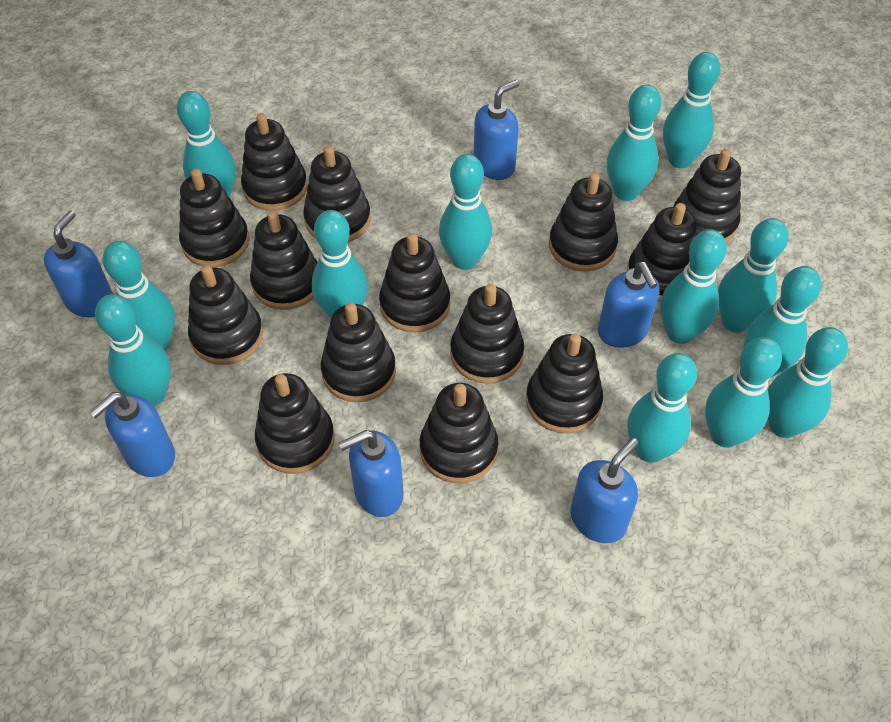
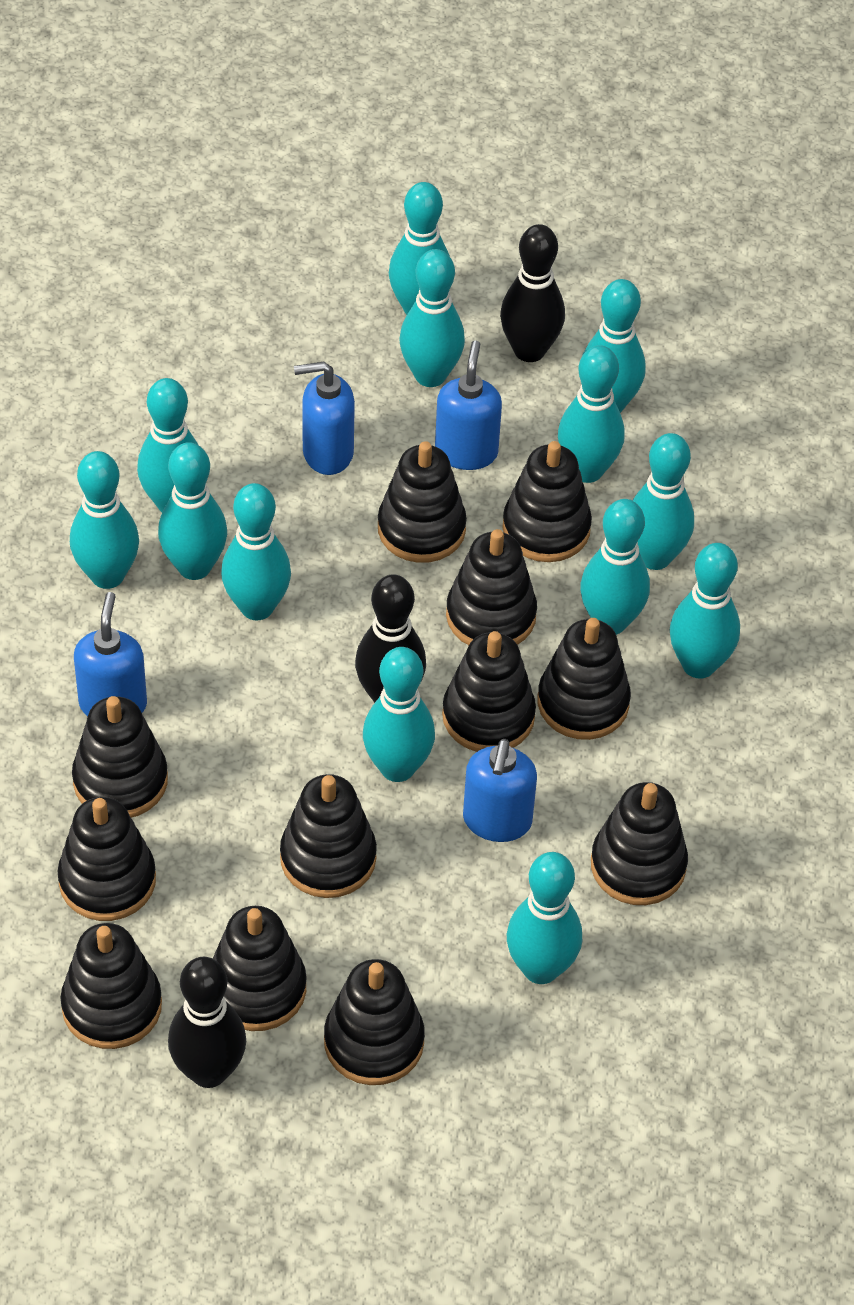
black bowling pin: 0 -> 3
black stacking toy: 14 -> 12
blue soap dispenser: 6 -> 4

